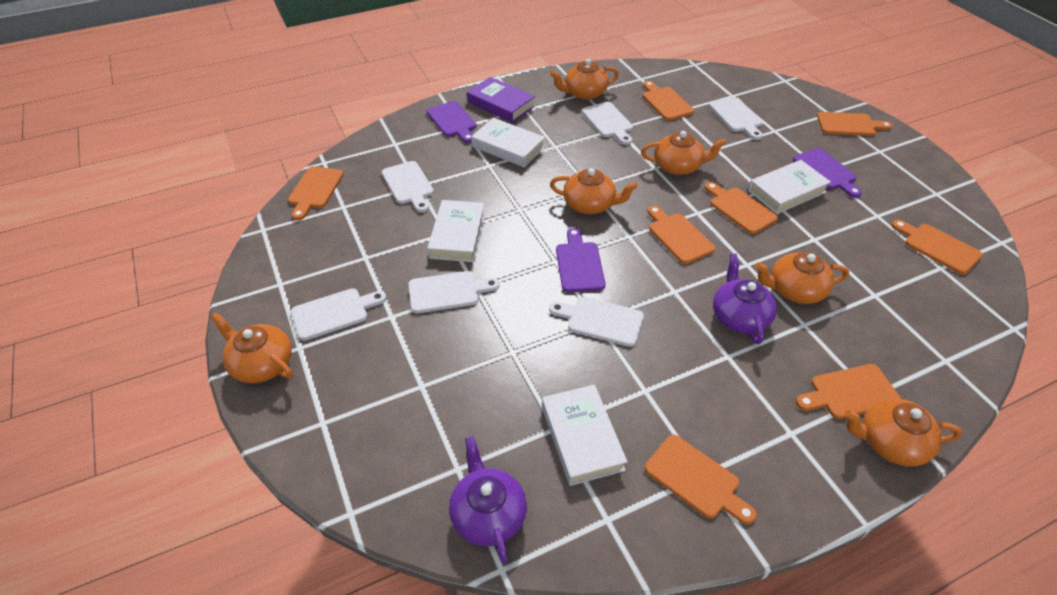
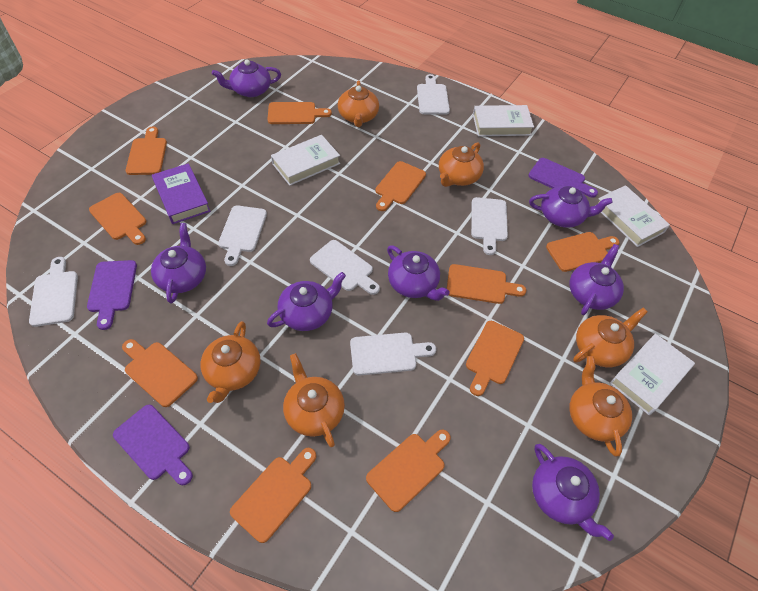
orange cutting board: 8 -> 10
purple teapot: 2 -> 7

